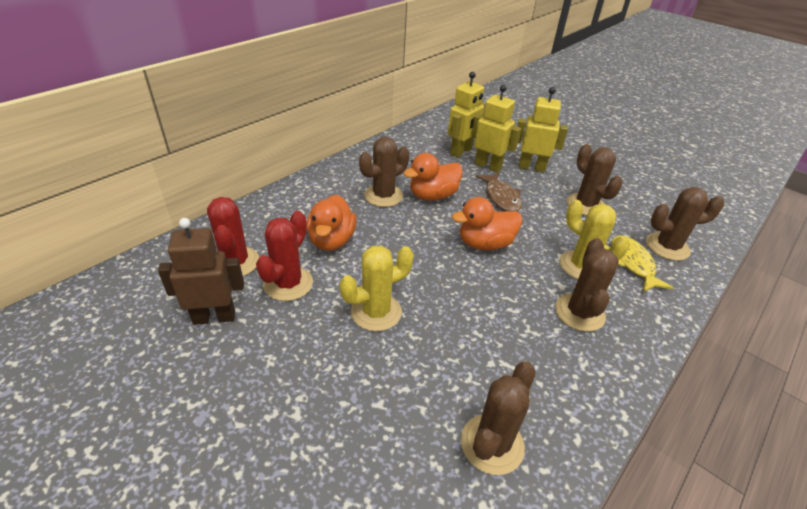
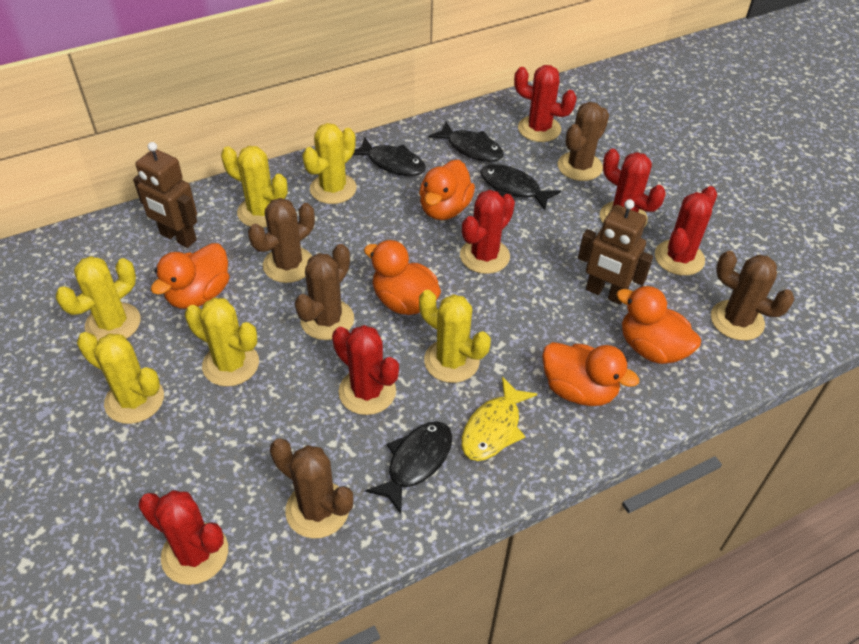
black fish: 0 -> 4
brown fish: 1 -> 0
brown robot: 1 -> 2
orange duck: 3 -> 5
red cactus: 2 -> 6
yellow cactus: 2 -> 6
yellow robot: 3 -> 0

